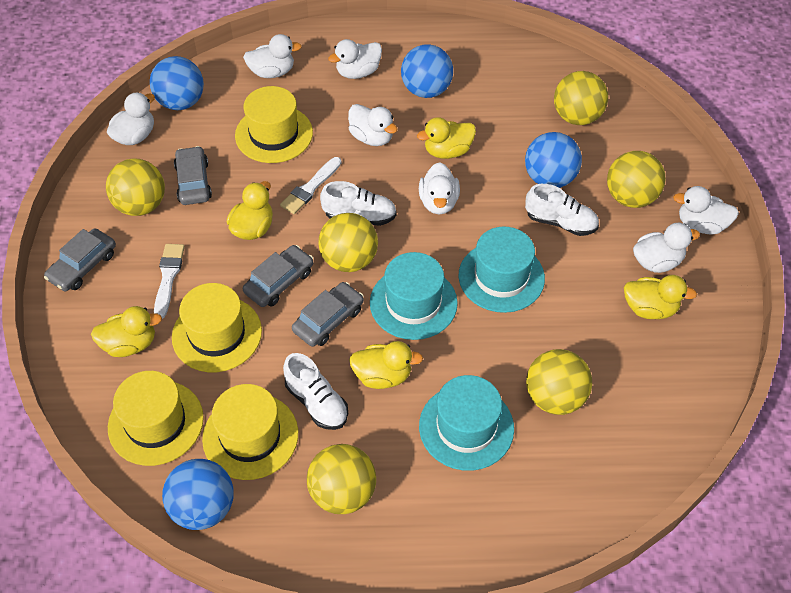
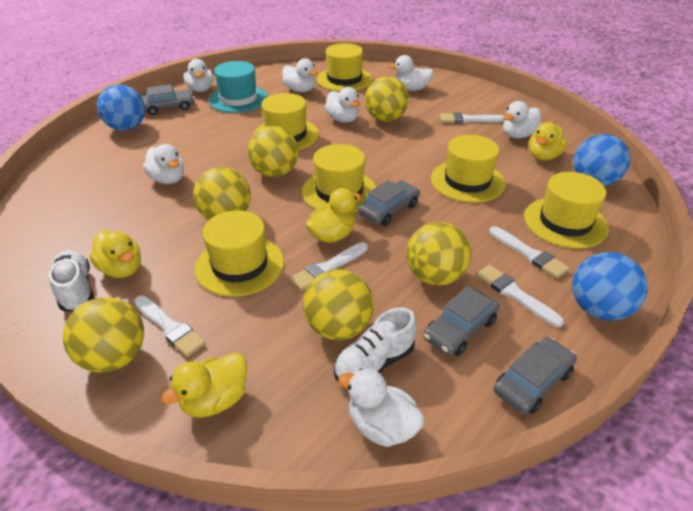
blue ball: 4 -> 3
turquoise hat: 3 -> 1
white brush: 2 -> 5
white shoe: 3 -> 2
yellow duck: 5 -> 4
yellow hat: 4 -> 6

